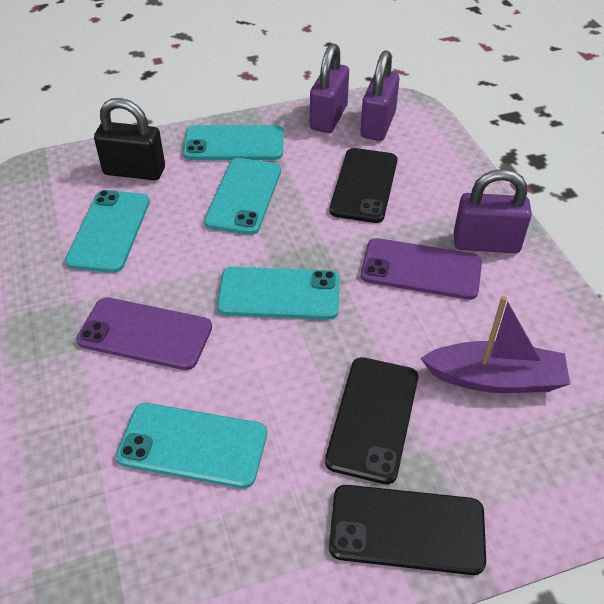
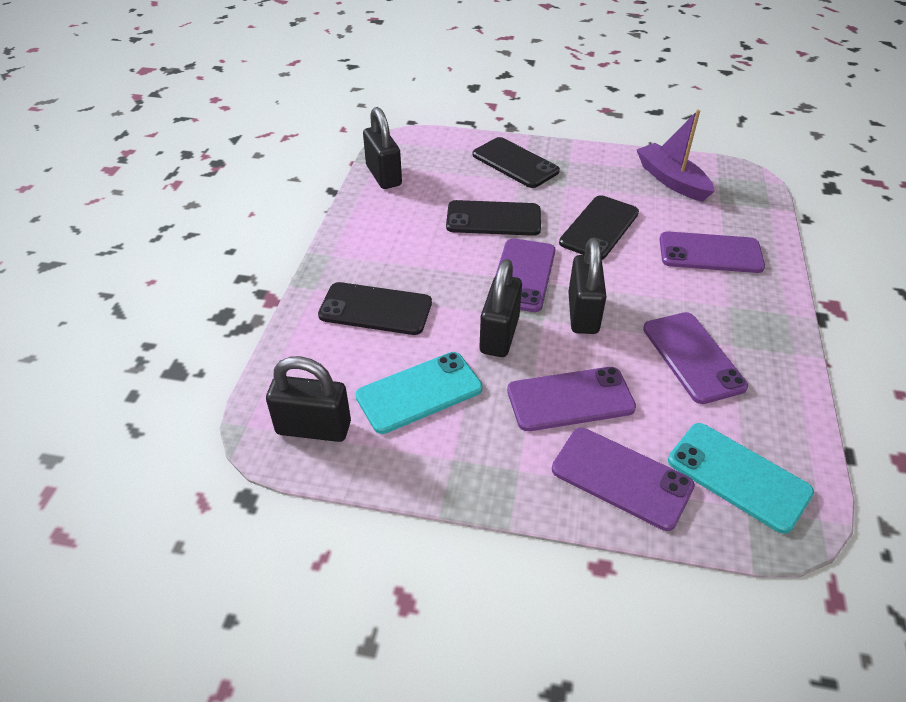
black padlock: 1 -> 4
black phone: 3 -> 4
purple padlock: 3 -> 0
purple phone: 2 -> 5
turquoise phone: 5 -> 2

